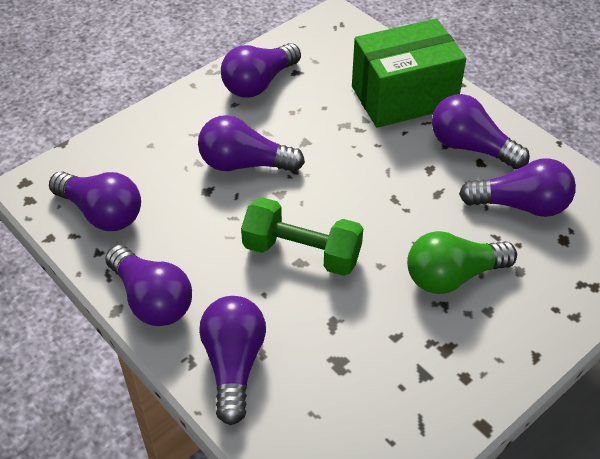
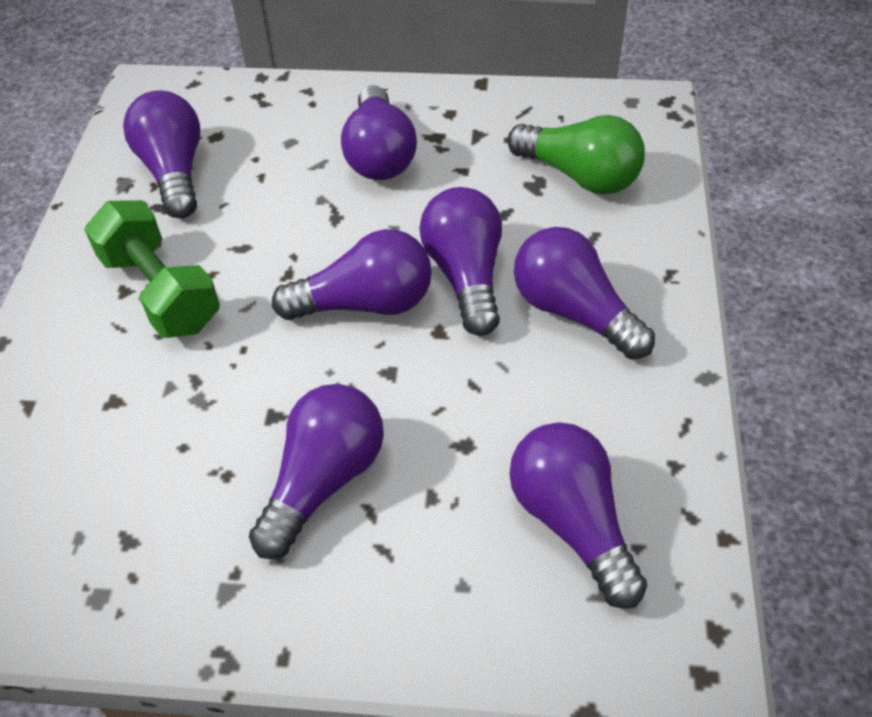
green box: 1 -> 0

